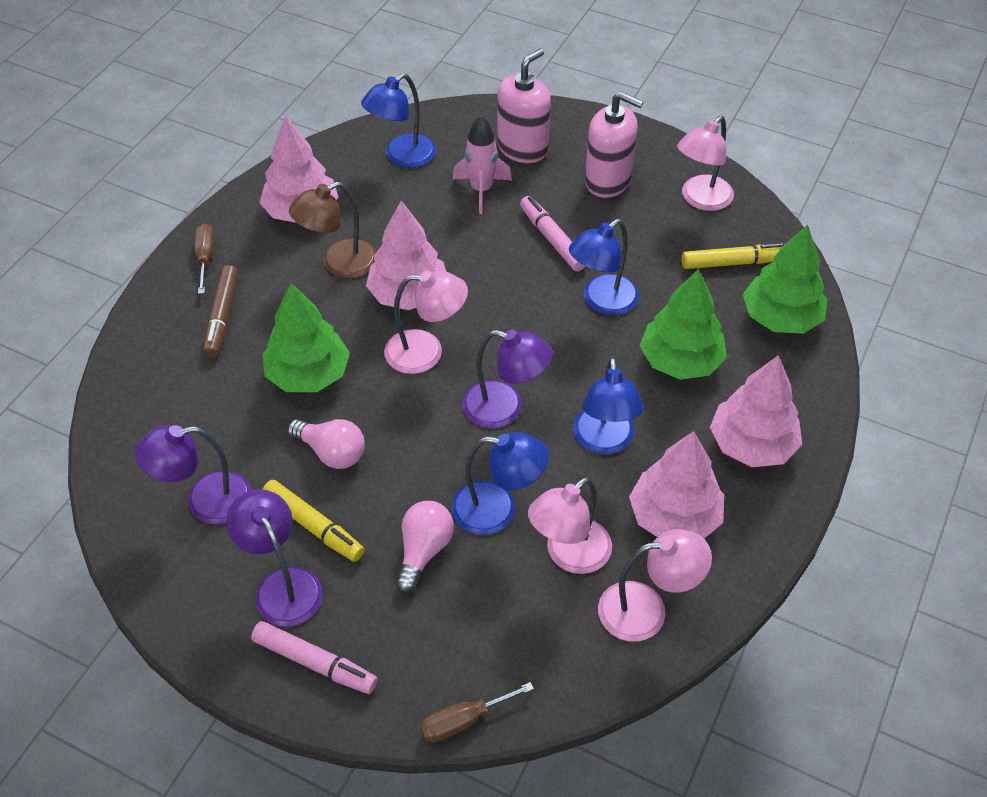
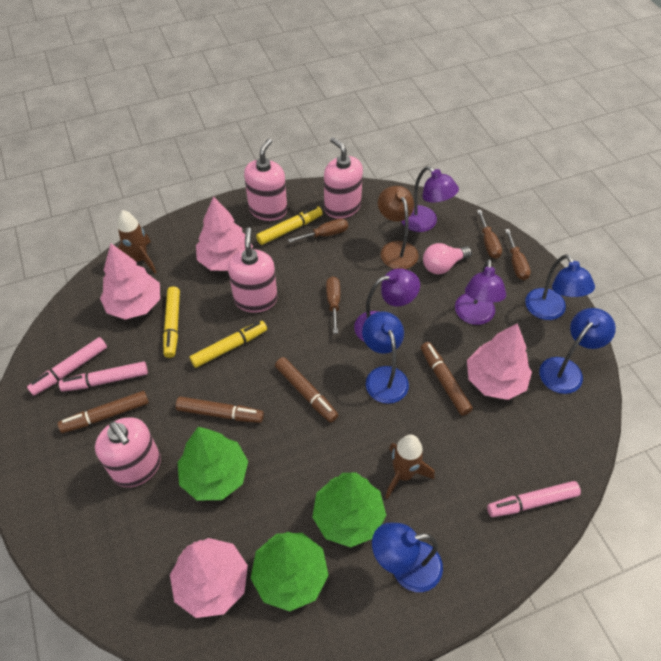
brown marker: 1 -> 4
brown rocket: 0 -> 2
brown screwdriver: 2 -> 4
pink lamp: 4 -> 0
pink light bulb: 2 -> 1
pink marker: 2 -> 3
pink rocket: 1 -> 0
pink soap dispenser: 2 -> 4
yellow marker: 2 -> 3

